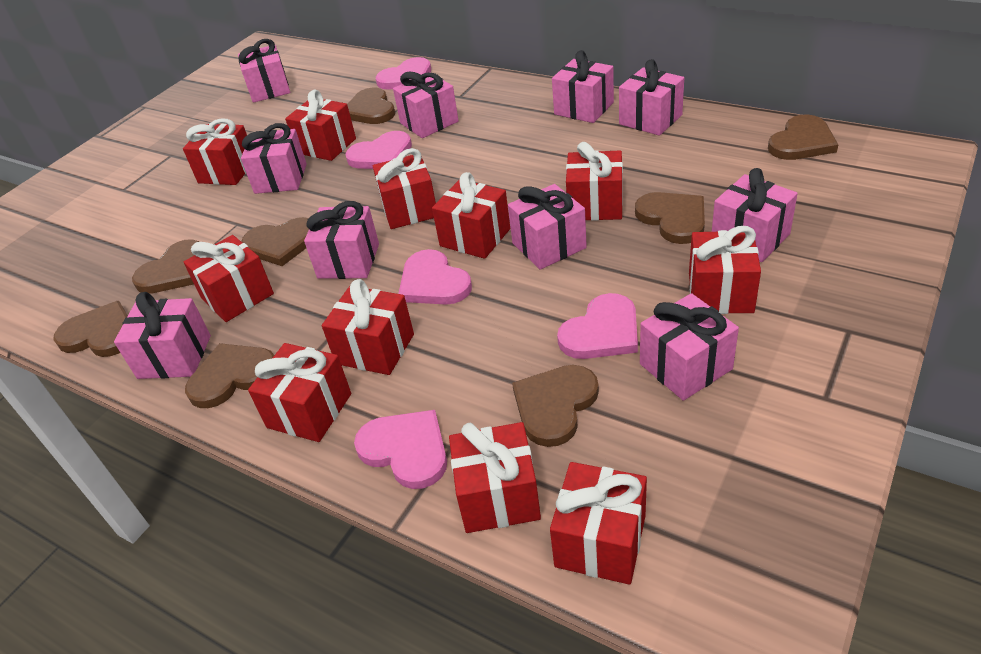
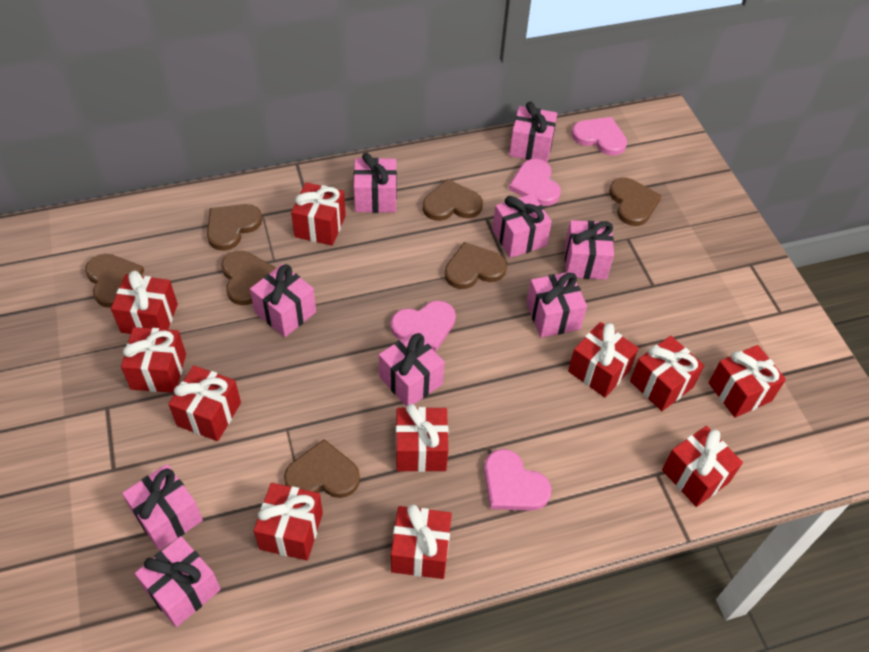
brown heart: 8 -> 7
pink gift: 10 -> 9
pink heart: 5 -> 4

